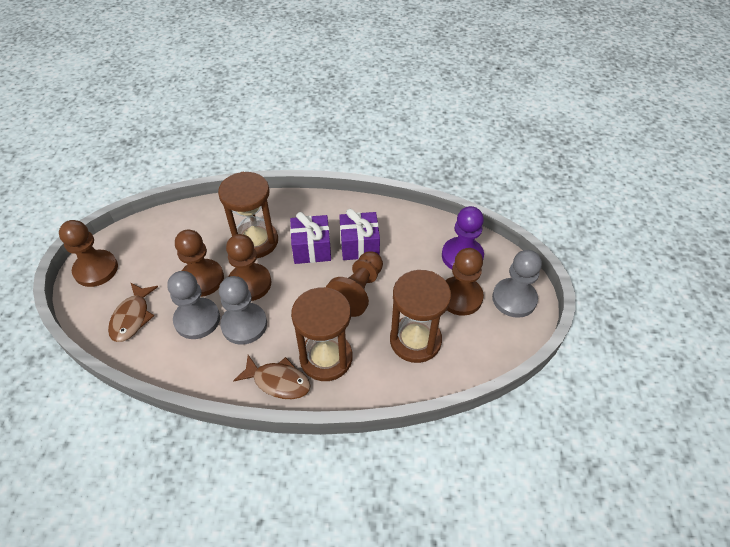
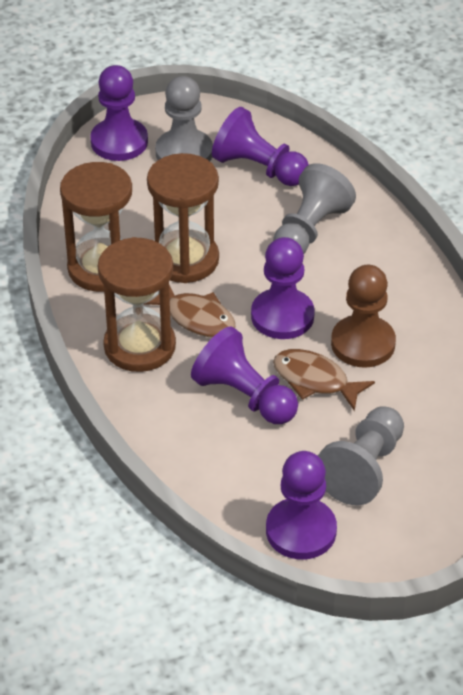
brown pawn: 5 -> 1
purple gift: 2 -> 0
purple pawn: 1 -> 5

